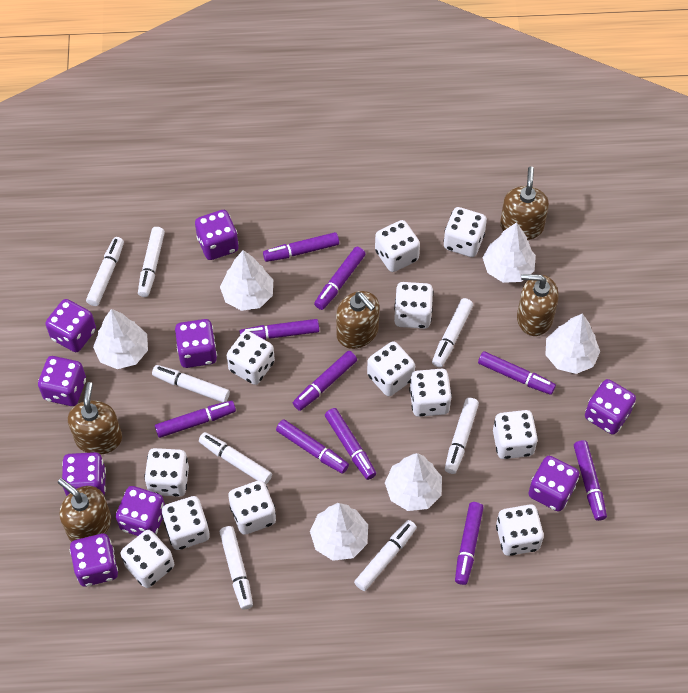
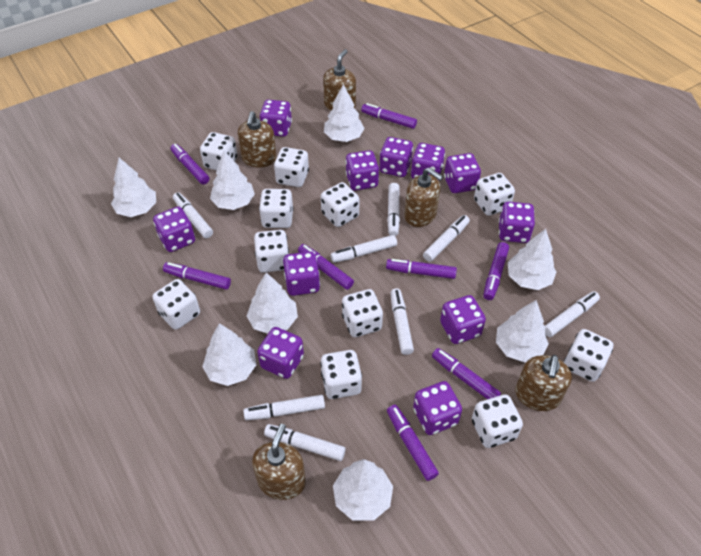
purple dice: 9 -> 11
purple marker: 10 -> 8
white dice: 12 -> 11
white tree: 6 -> 8

